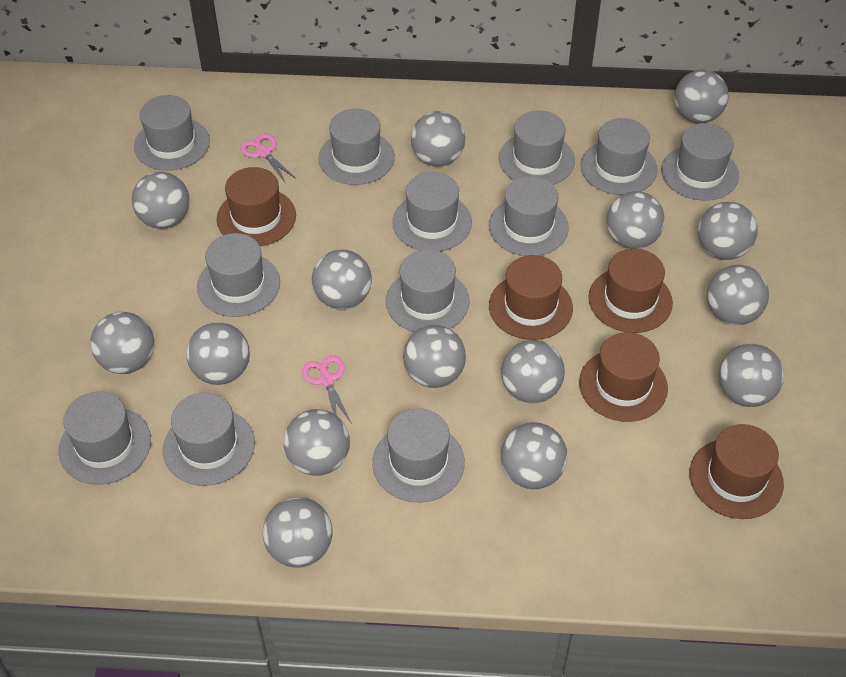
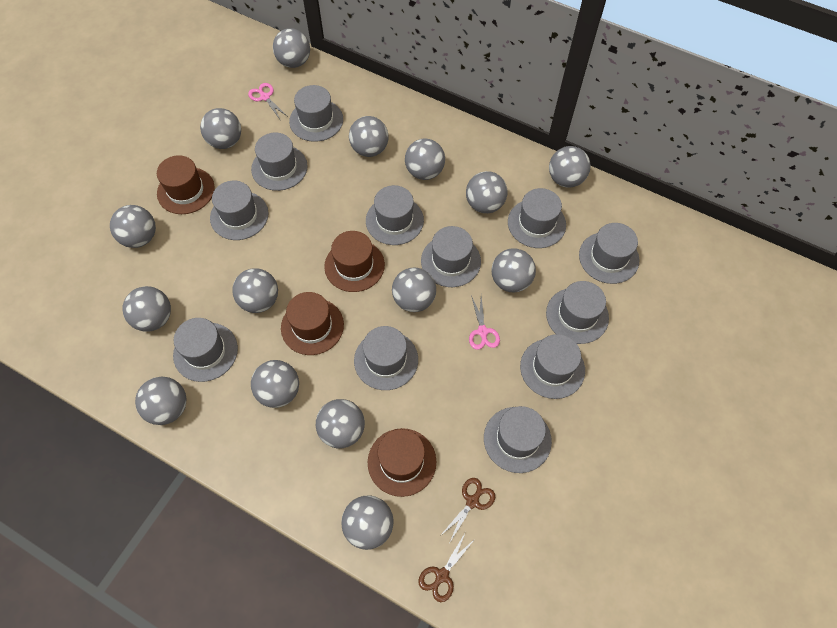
brown hat: 5 -> 4
brown scissors: 0 -> 2

